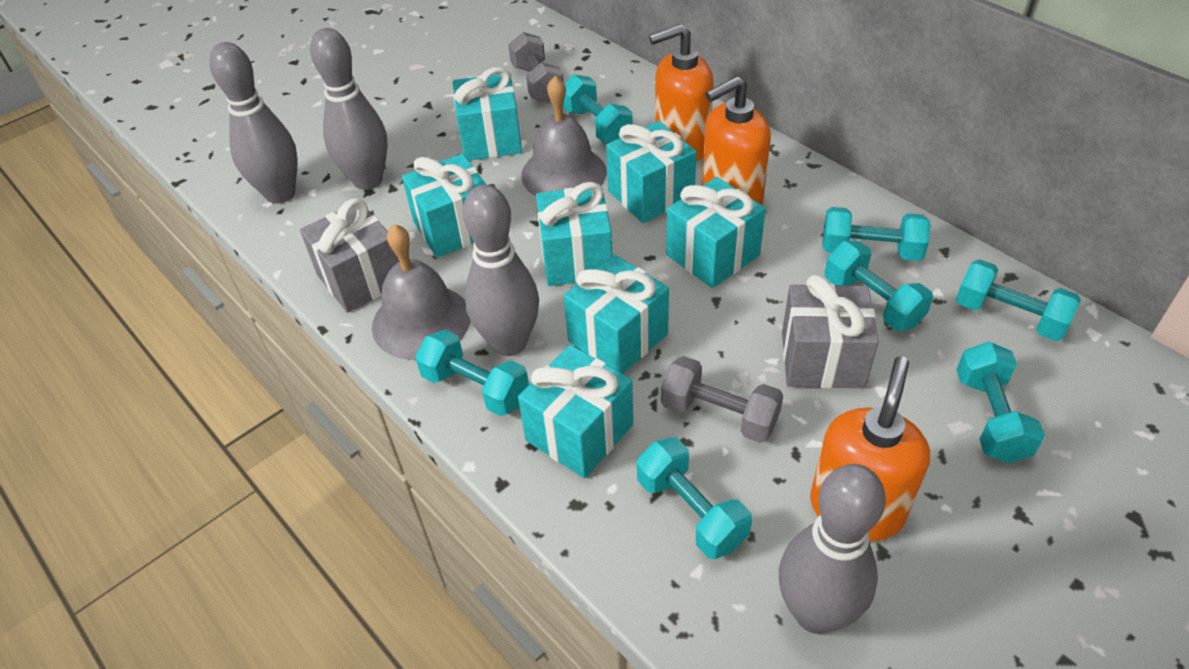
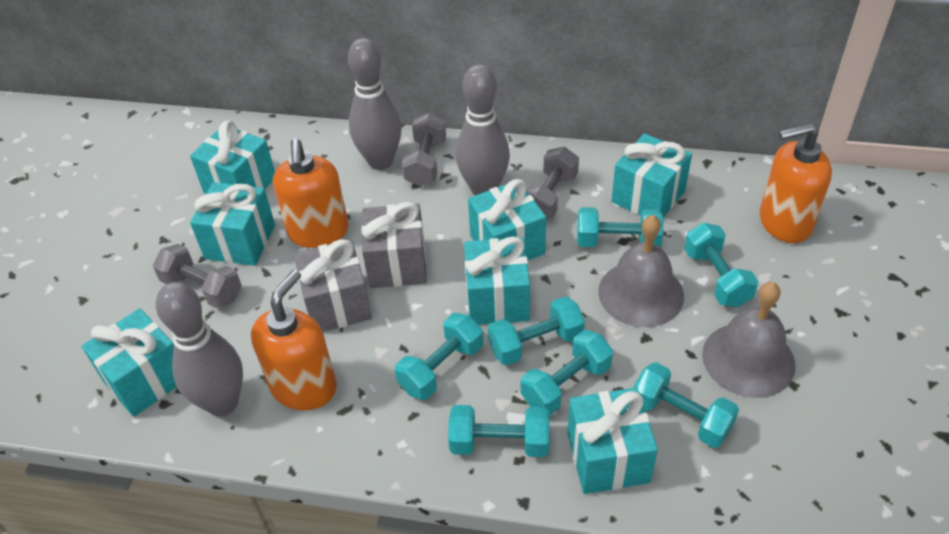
grey bowling pin: 4 -> 3
grey dumbbell: 2 -> 3

